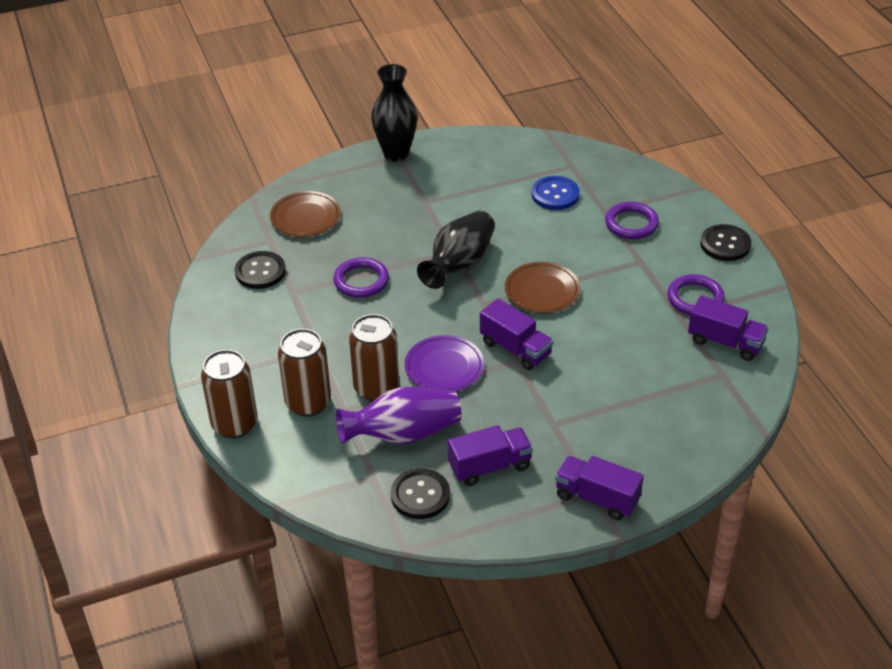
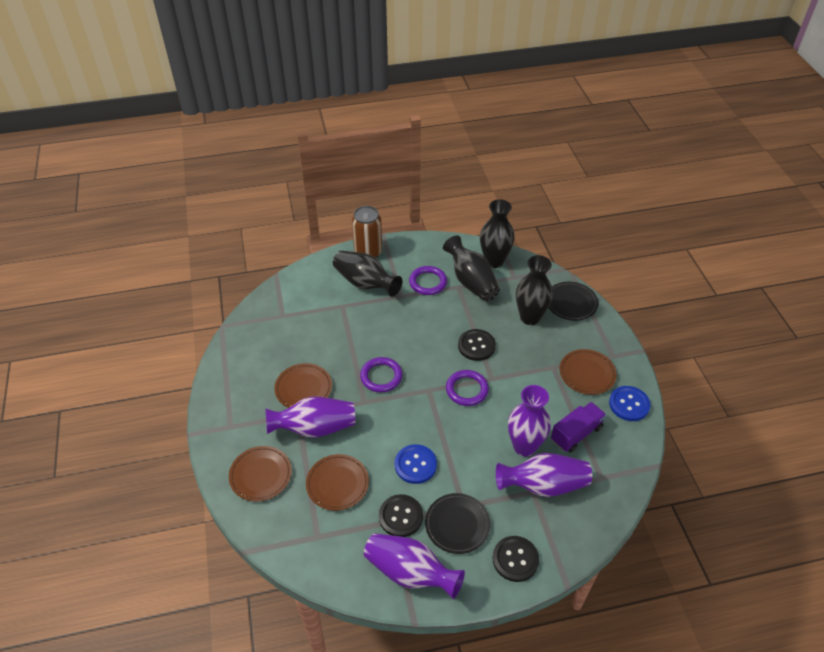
black plate: 0 -> 2
black vase: 2 -> 4
blue button: 1 -> 2
brown can: 3 -> 1
brown plate: 2 -> 4
purple plate: 1 -> 0
purple truck: 4 -> 1
purple vase: 1 -> 4

